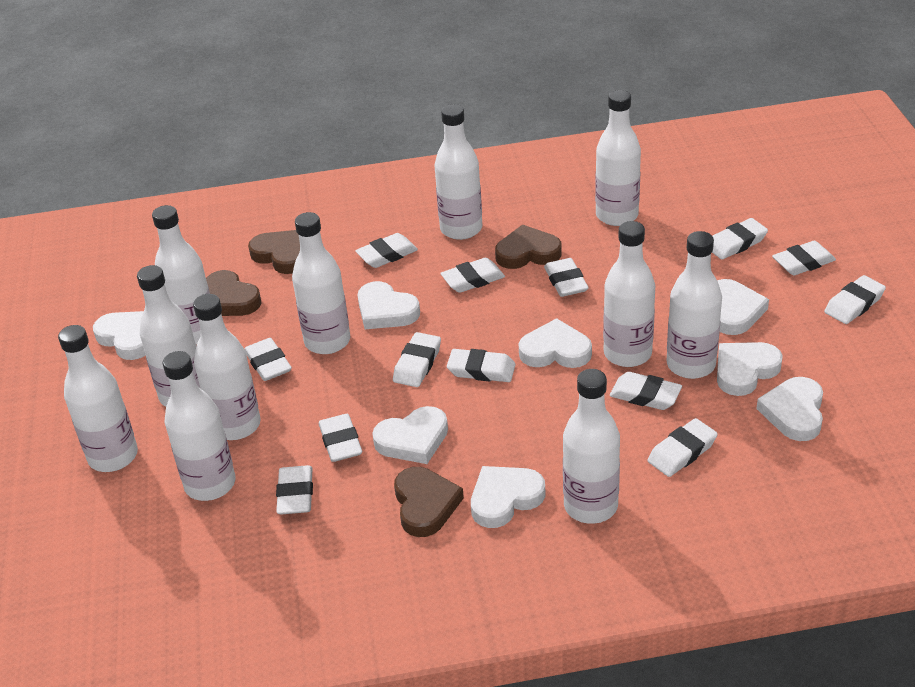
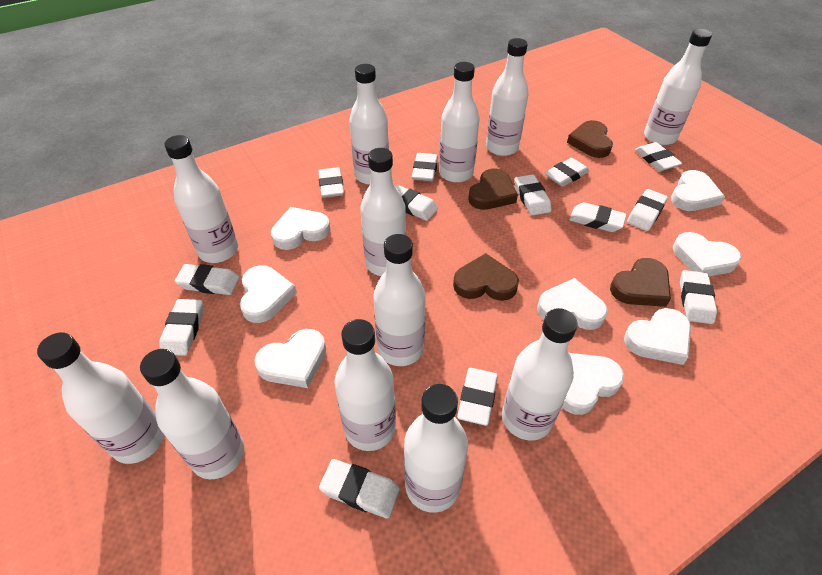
white bottle: 11 -> 12

